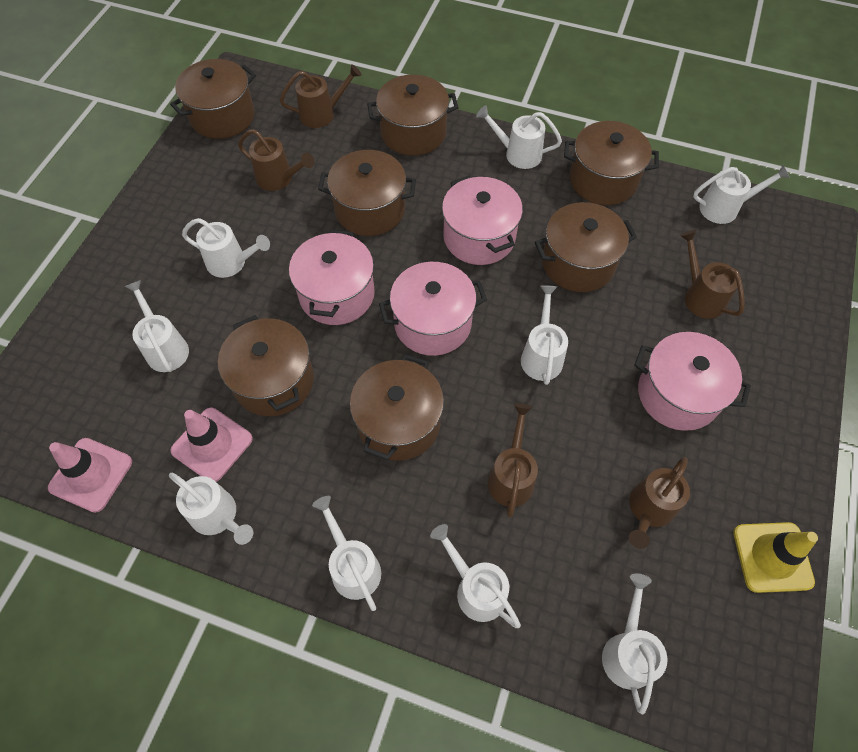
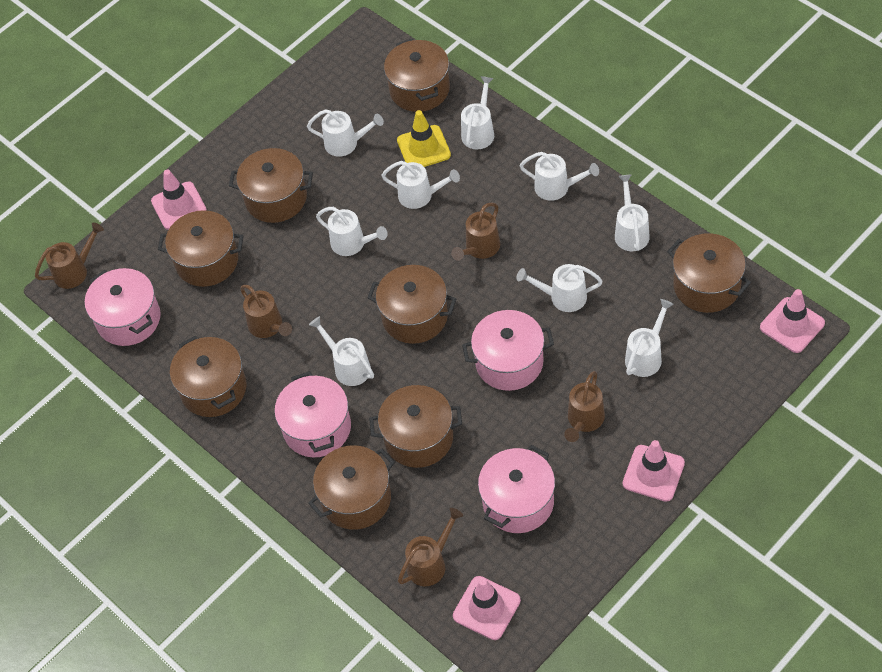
brown pot: 7 -> 8
pink traffic cone: 2 -> 4

